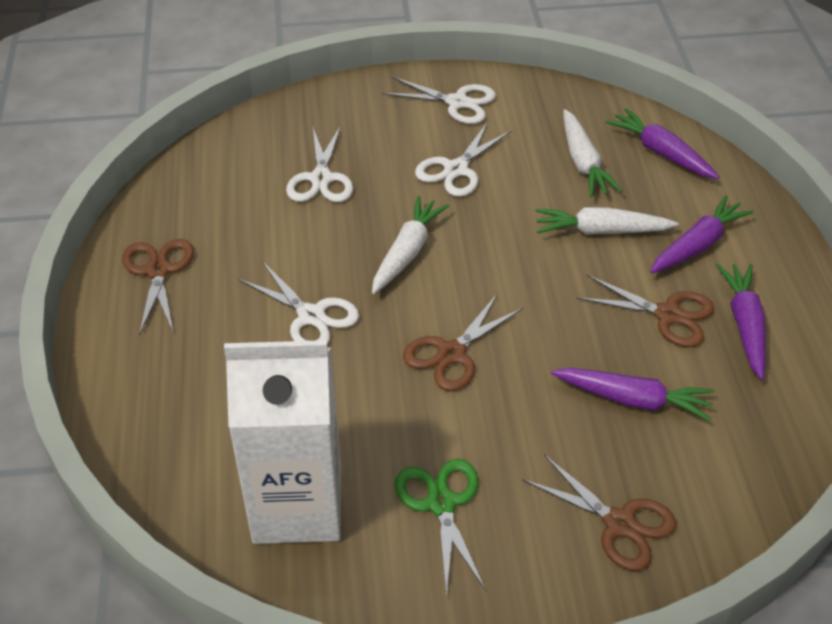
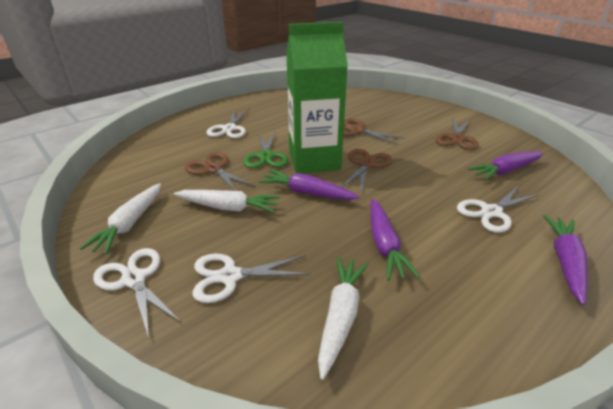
green carton: 0 -> 1
white carton: 1 -> 0

